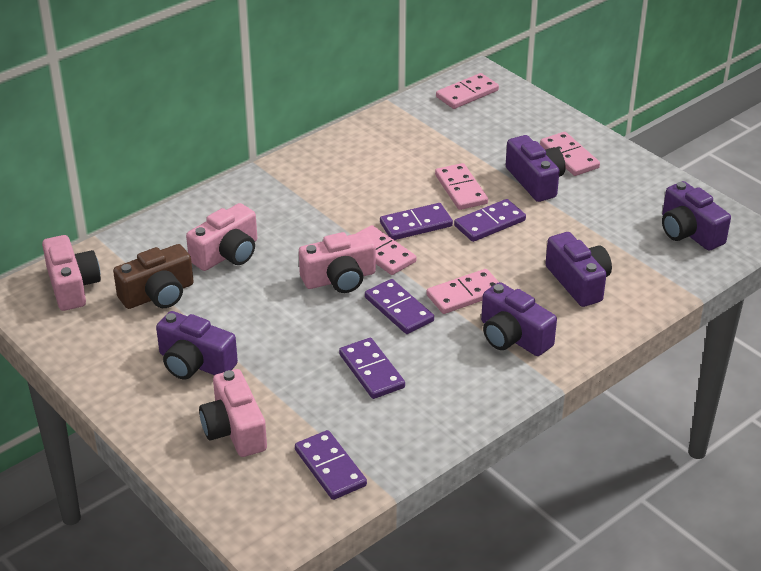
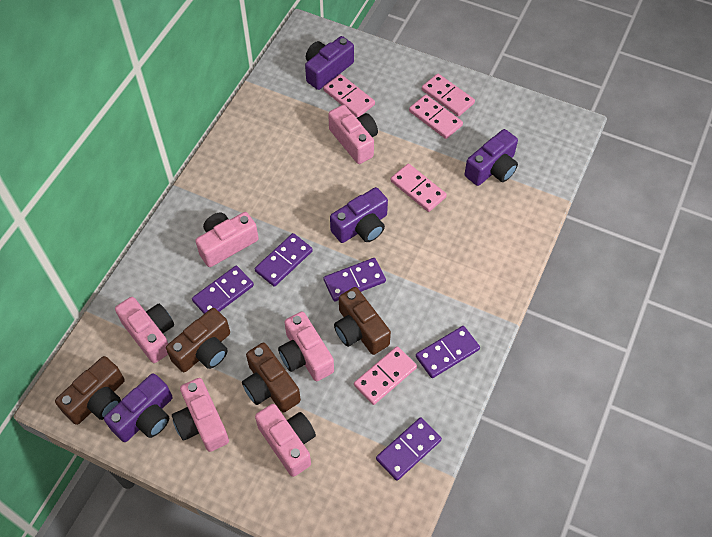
brown camera: 1 -> 4
pink camera: 4 -> 6
purple camera: 5 -> 4

